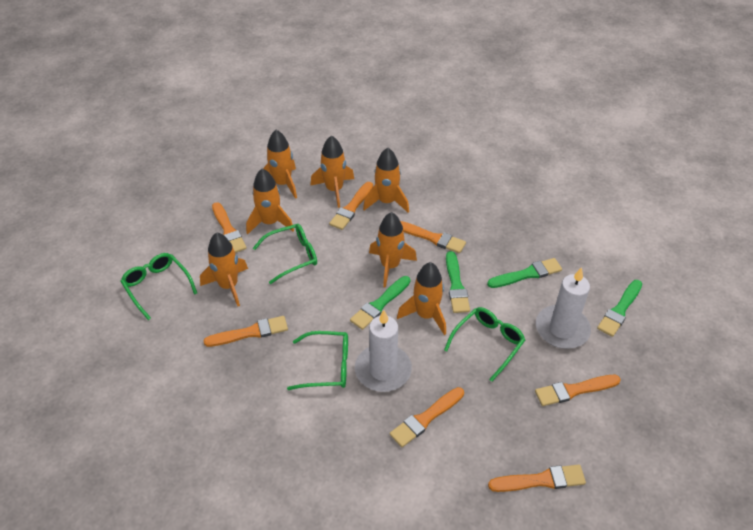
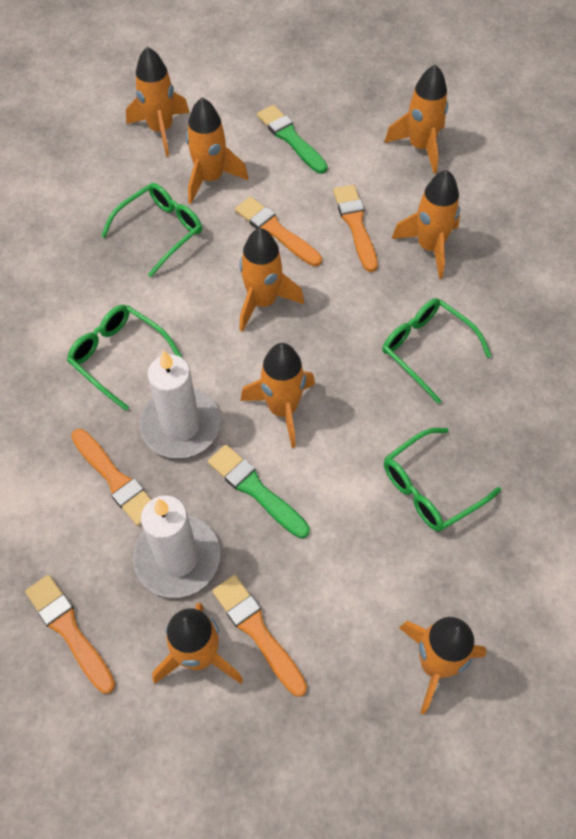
green brush: 4 -> 2
orange brush: 7 -> 5
orange rocket: 7 -> 8

